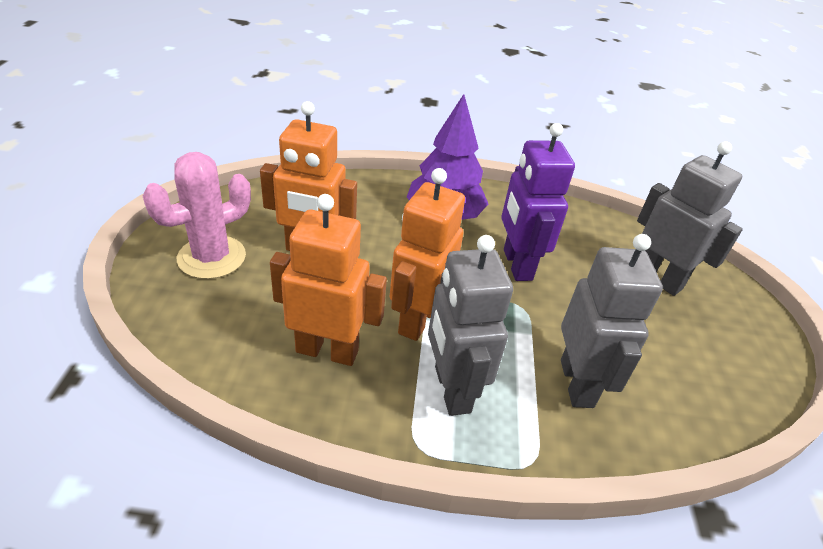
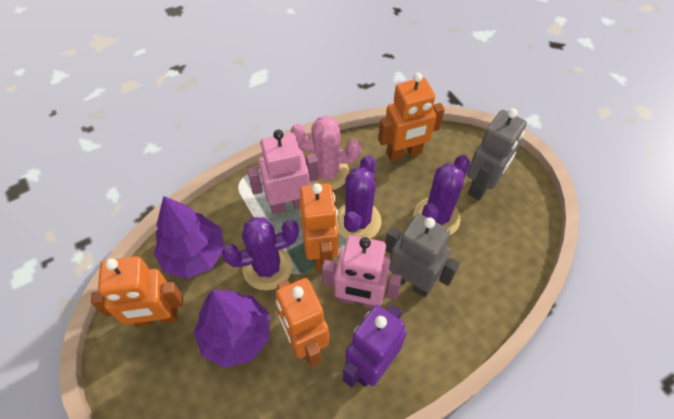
grey robot: 3 -> 2
orange robot: 3 -> 4
pink robot: 0 -> 2
purple cactus: 0 -> 3
purple tree: 1 -> 2

